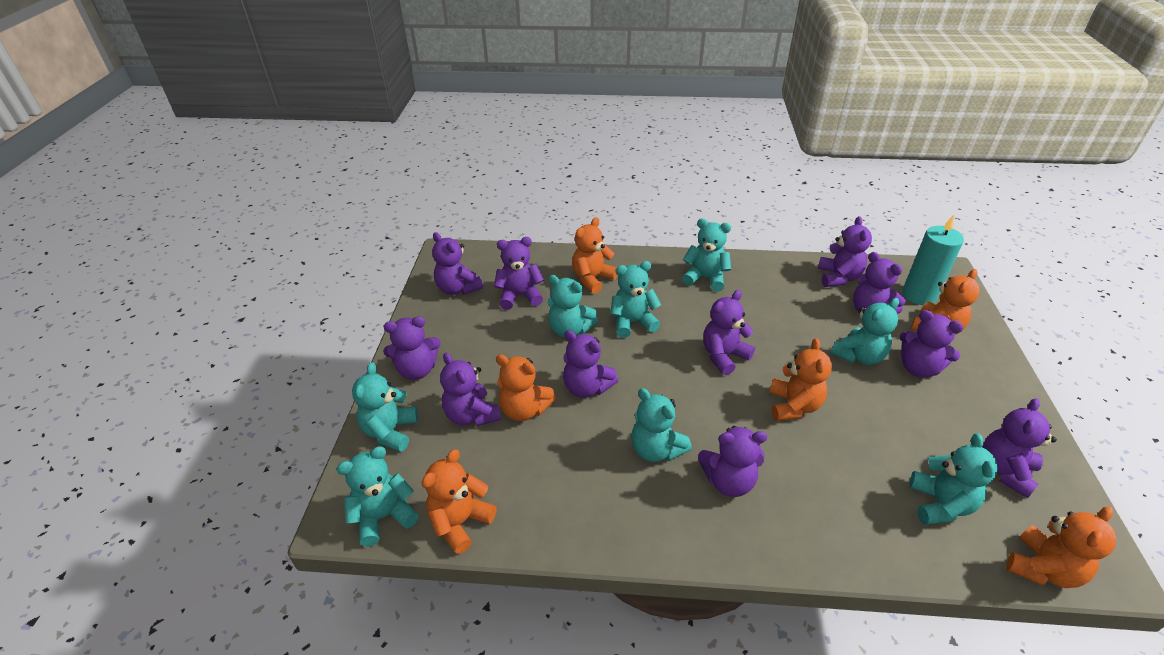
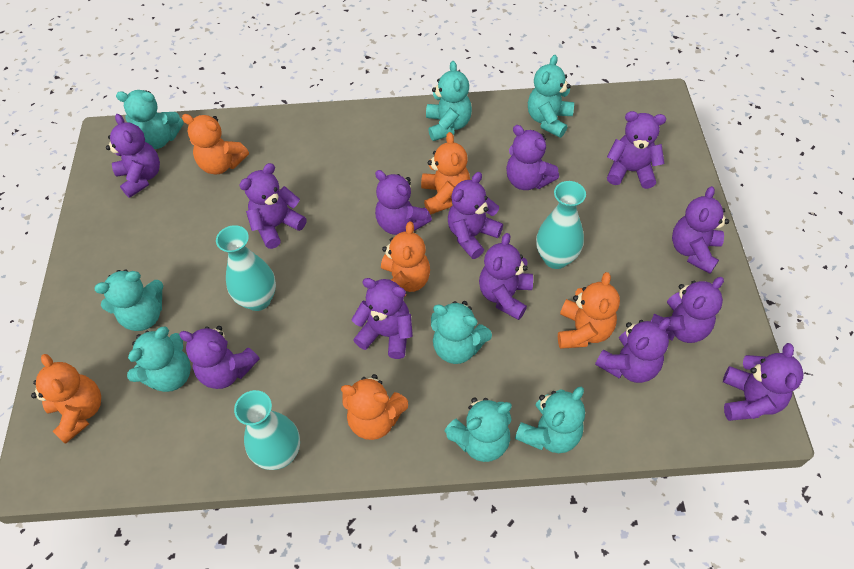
purple teddy bear: 11 -> 13
turquoise candle: 1 -> 0
turquoise vase: 0 -> 3

